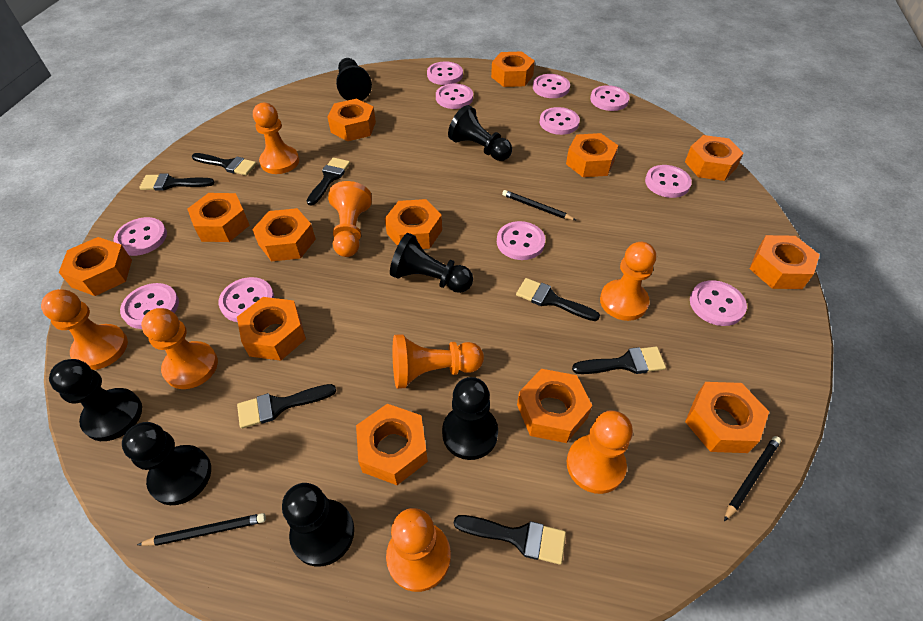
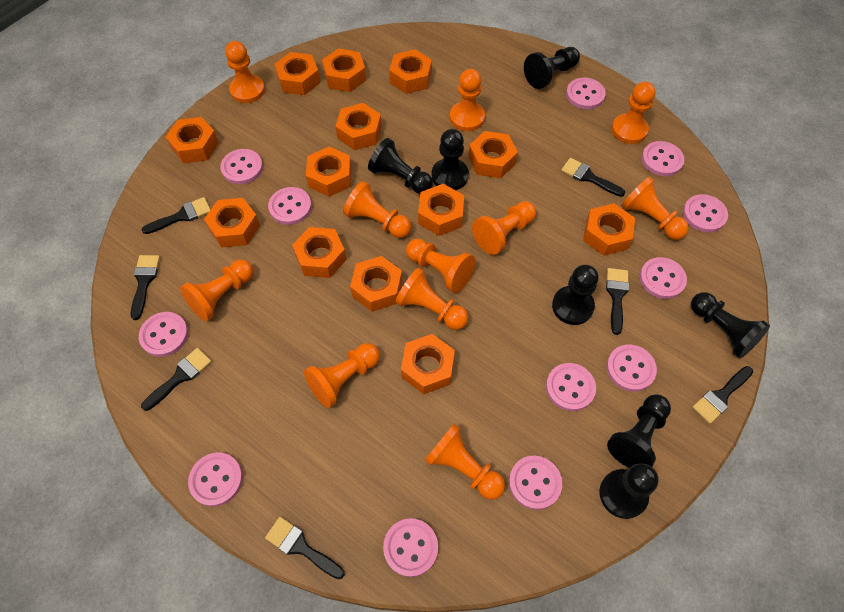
black pencil: 3 -> 0
orange pawn: 8 -> 11
pink button: 11 -> 12

